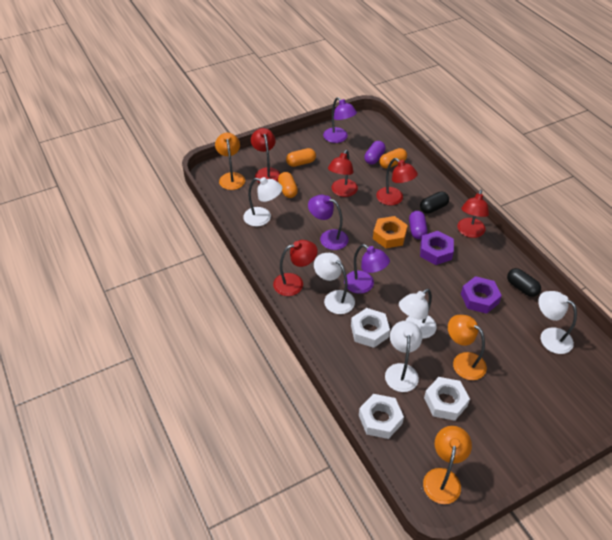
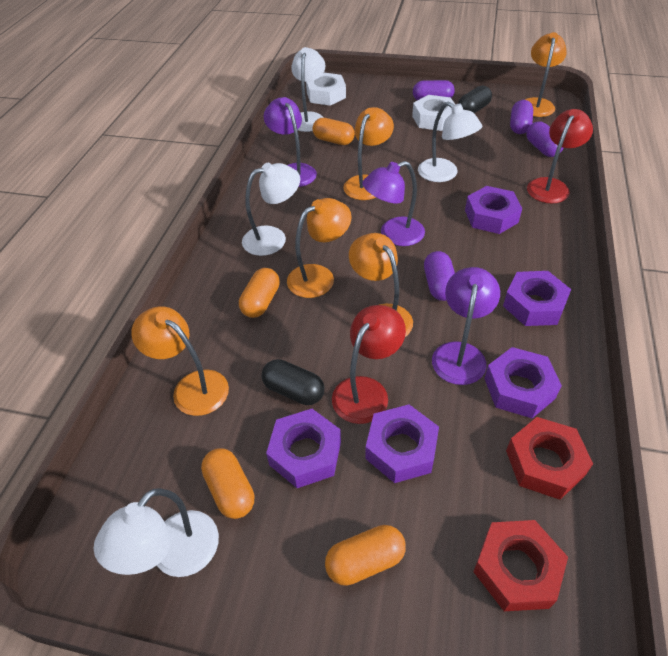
orange capsule: 3 -> 4
orange lamp: 3 -> 5
orange nut: 1 -> 0
purple capsule: 2 -> 4
purple nut: 2 -> 5
red lamp: 5 -> 2
red nut: 0 -> 2
white lamp: 5 -> 4
white nut: 3 -> 2

